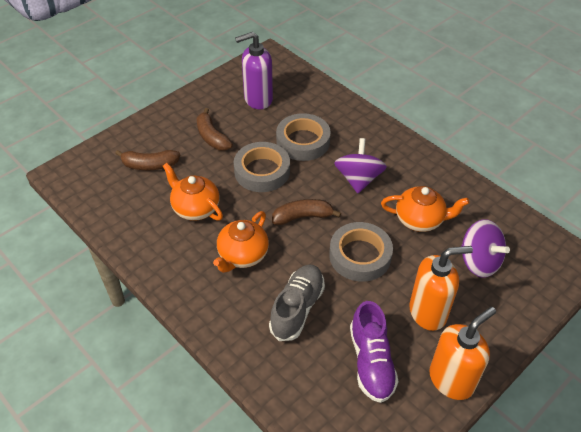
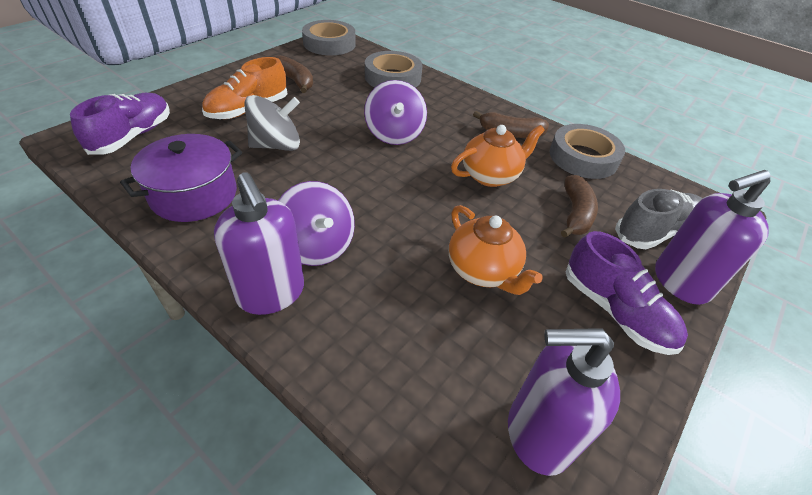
grey spinning top: 0 -> 1
orange shoe: 0 -> 1
orange soap dispenser: 2 -> 0
orange teapot: 3 -> 2
purple pot: 0 -> 1
purple shoe: 1 -> 2
purple soap dispenser: 1 -> 3

